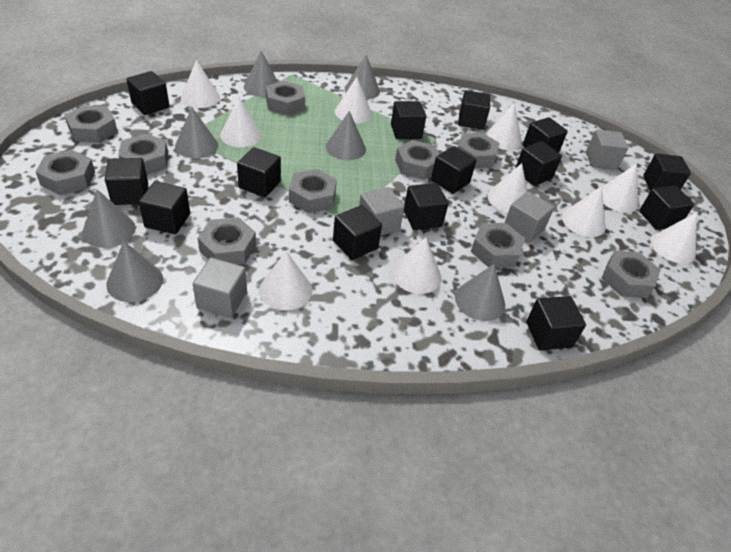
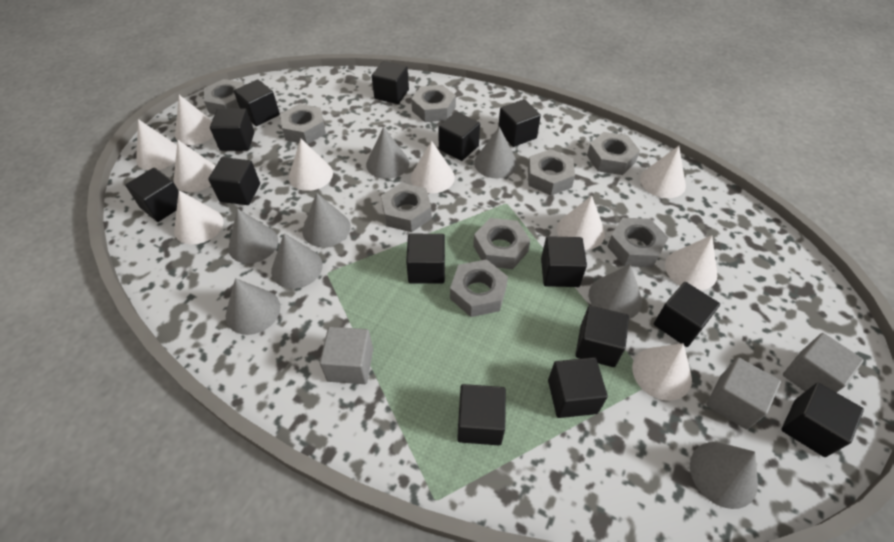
grey cone: 7 -> 8
grey cube: 4 -> 3
grey nut: 10 -> 9

